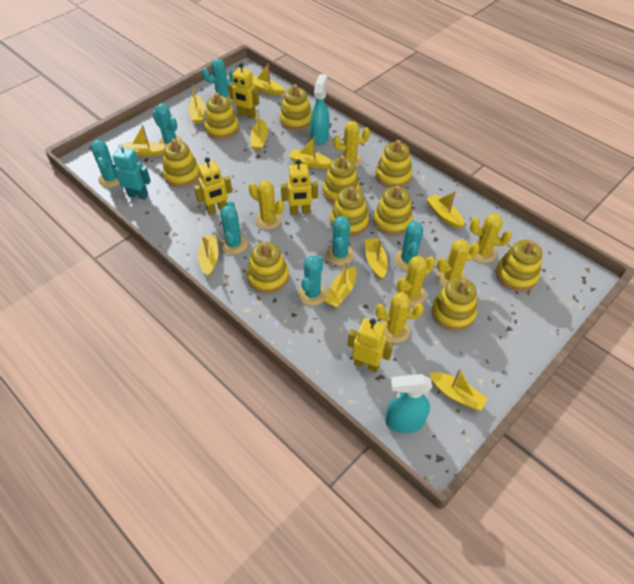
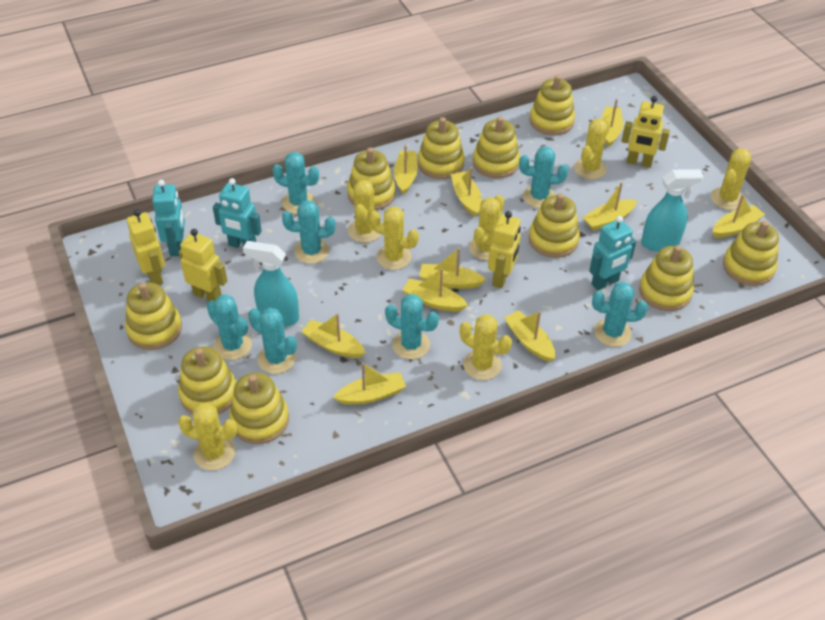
turquoise robot: 1 -> 3
yellow cactus: 6 -> 7

